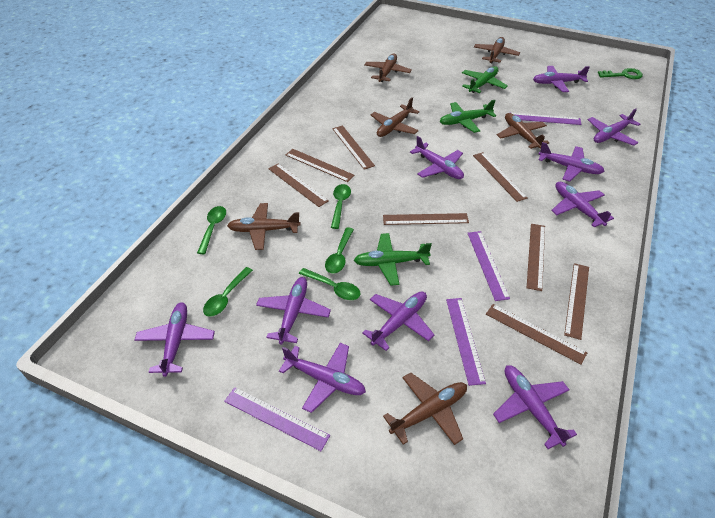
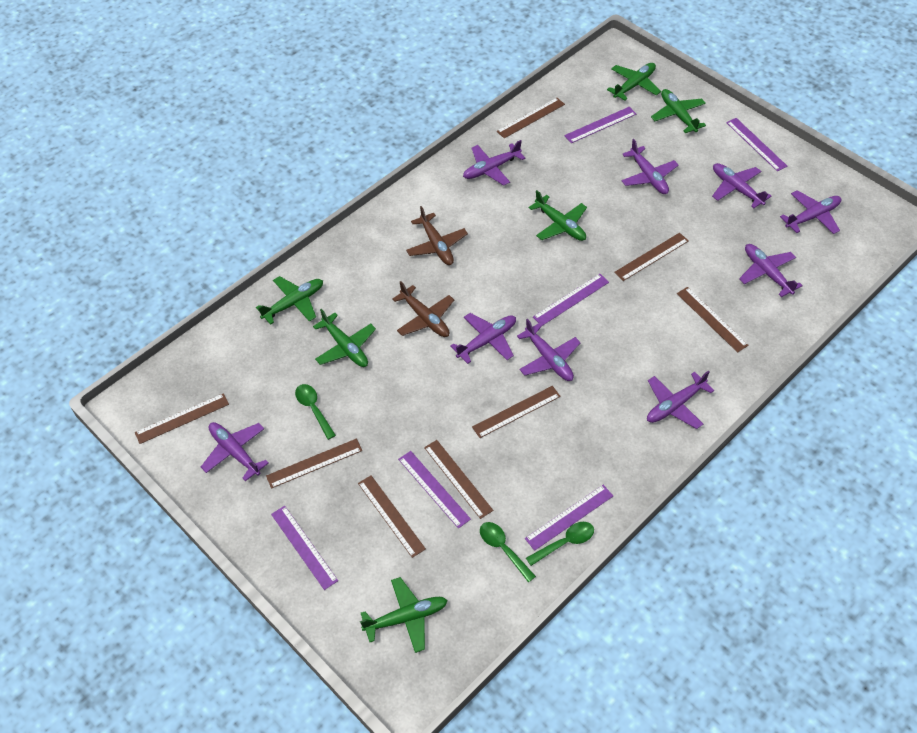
brown plane: 6 -> 2
green key: 1 -> 0
green plane: 3 -> 6
green spoon: 5 -> 3
purple plane: 10 -> 9
purple ruler: 4 -> 6

